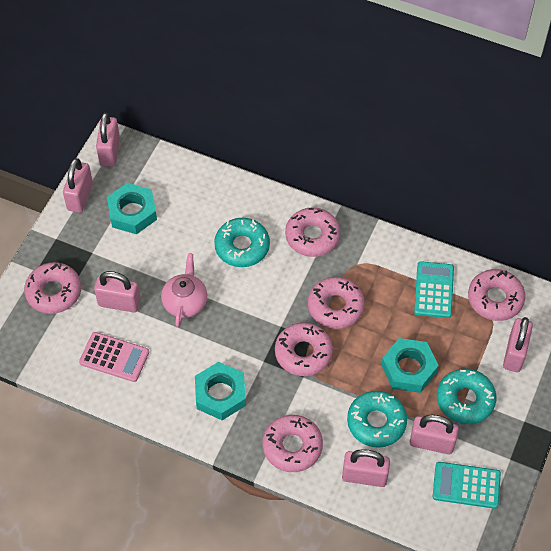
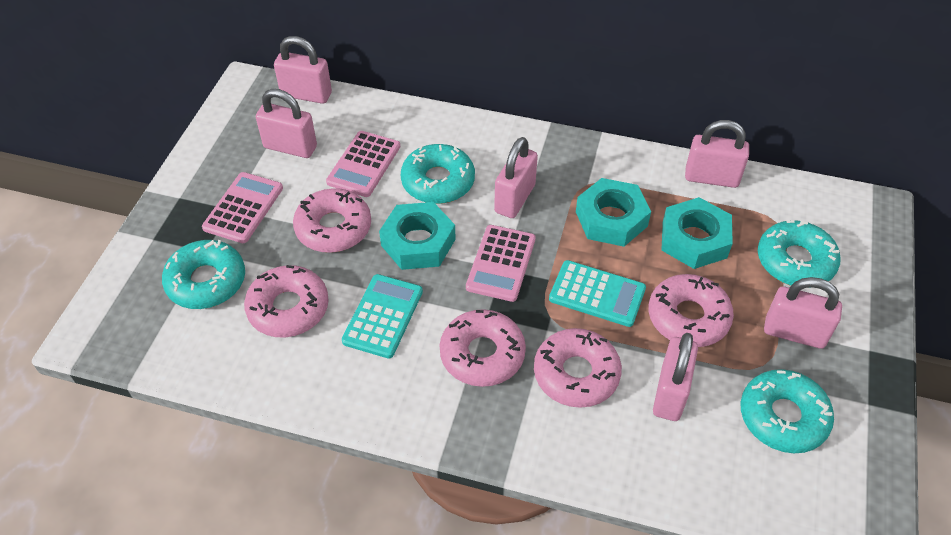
pink calculator: 1 -> 3
pink donut: 6 -> 5
pink teapot: 1 -> 0
turquoise donut: 3 -> 4

